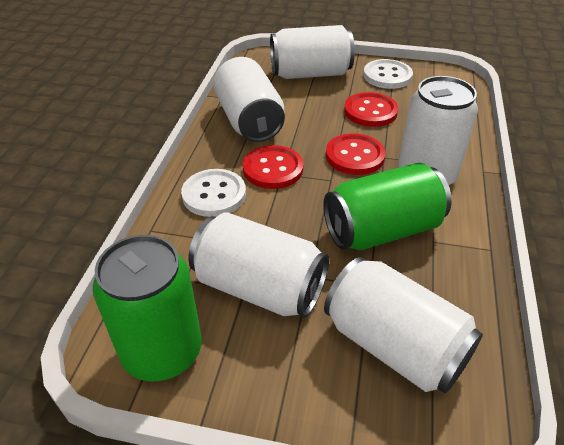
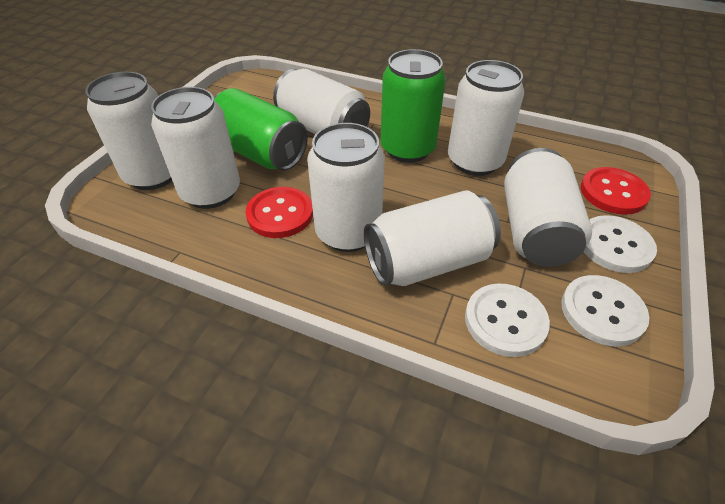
red button: 3 -> 2
white button: 2 -> 3
white can: 5 -> 7

